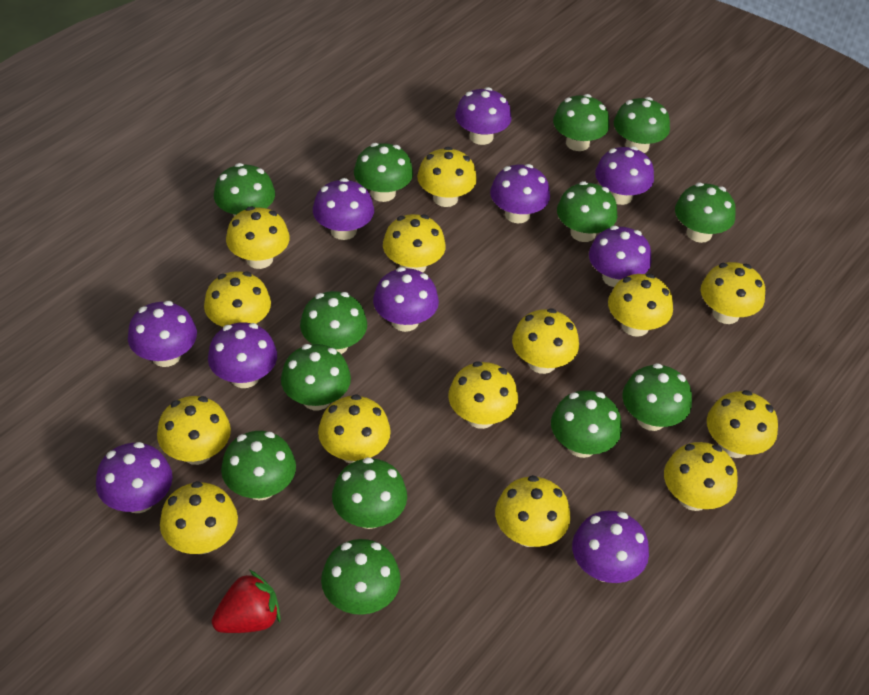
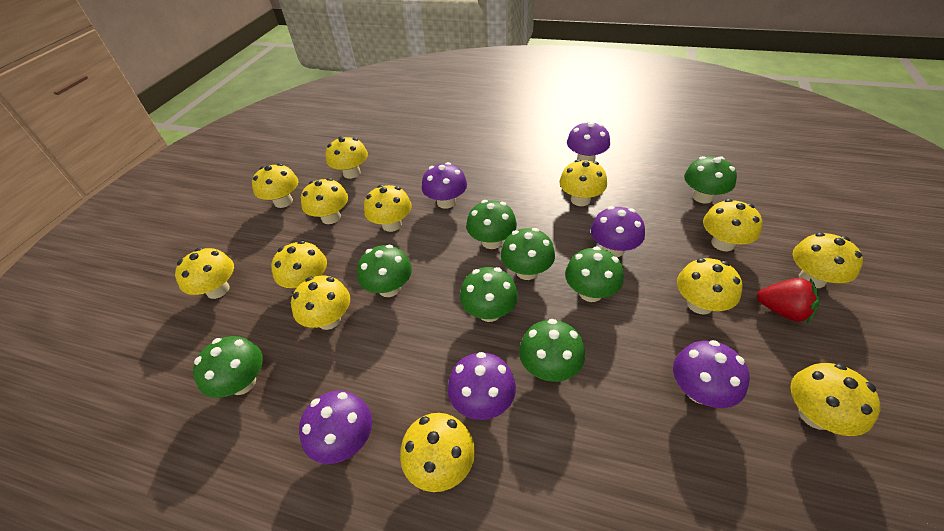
green mushroom: 13 -> 8
purple mushroom: 10 -> 6
yellow mushroom: 14 -> 13

